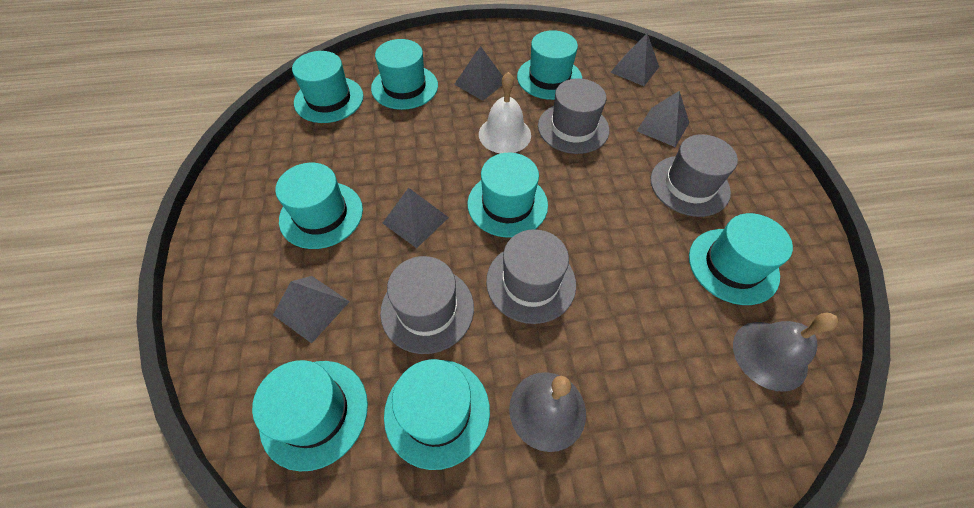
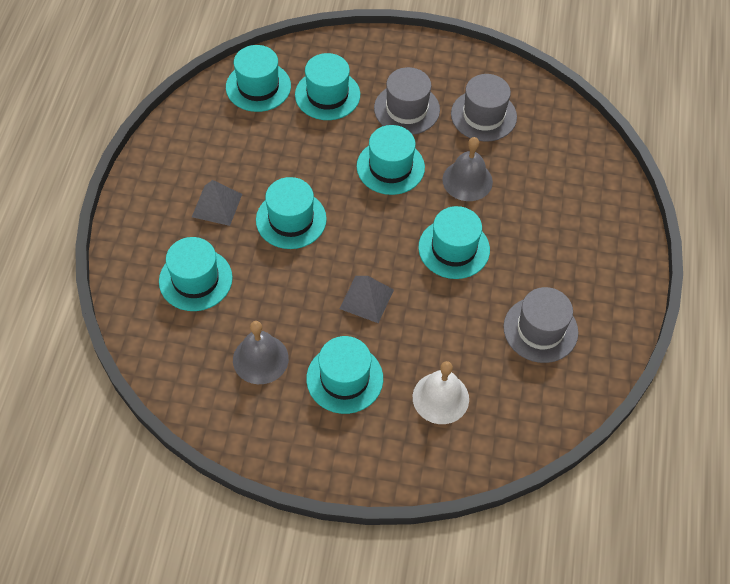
grey hat: 4 -> 3
grey pyramid: 5 -> 2
turquoise hat: 8 -> 7

